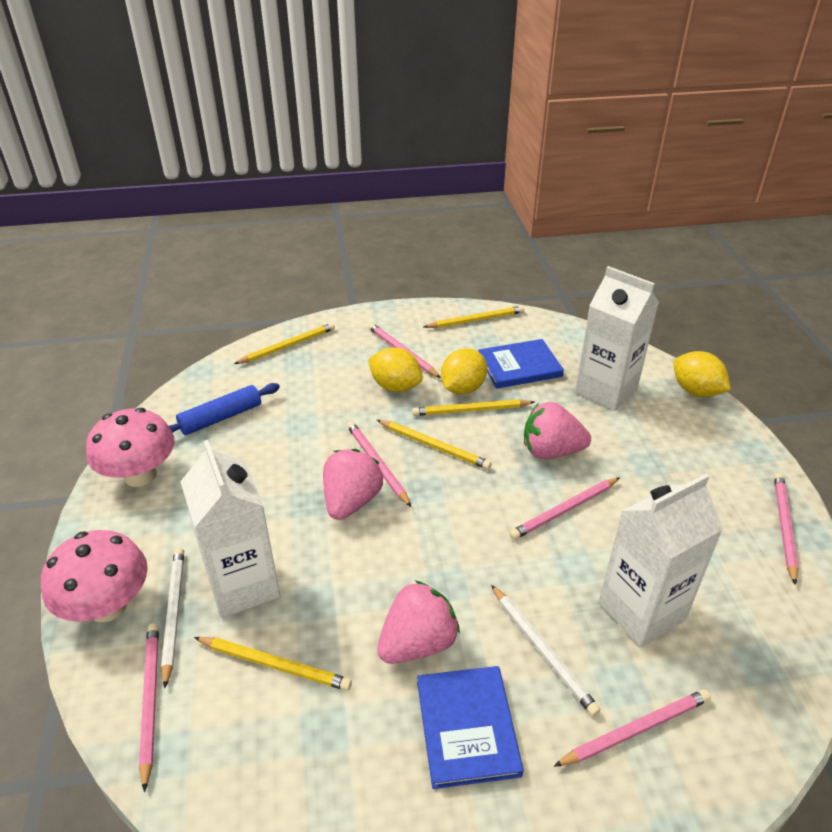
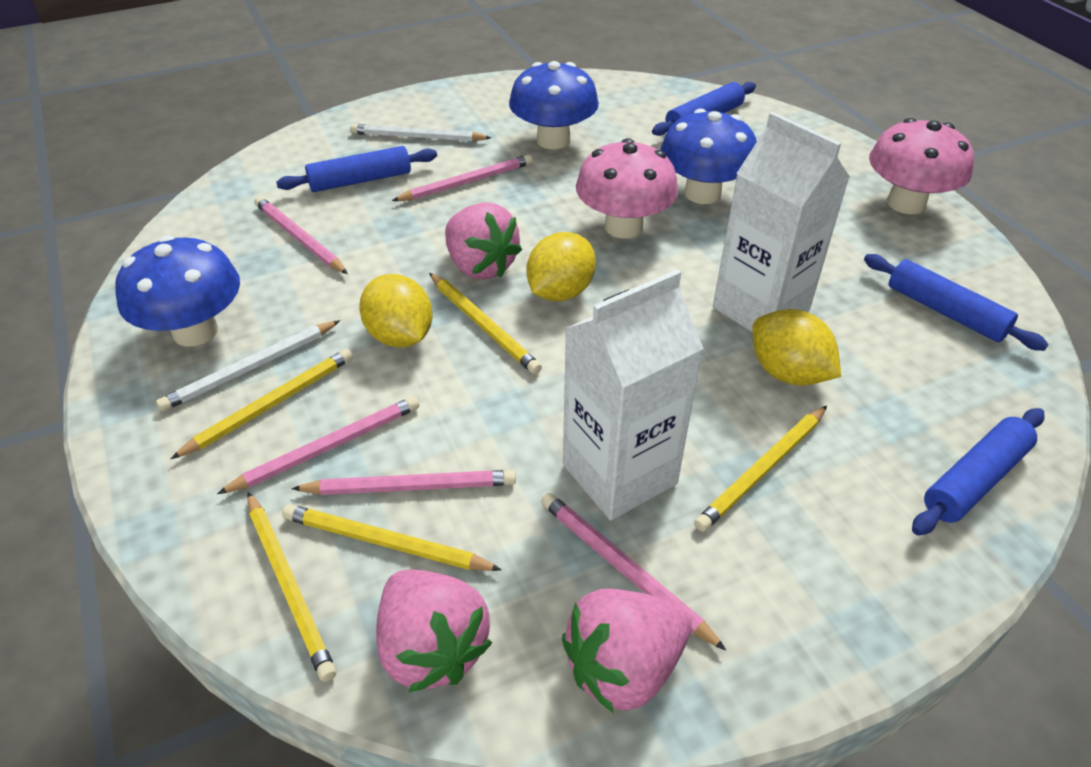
blue book: 2 -> 0
blue mushroom: 0 -> 3
blue rolling pin: 1 -> 4
pink pencil: 6 -> 5
white carton: 3 -> 2

